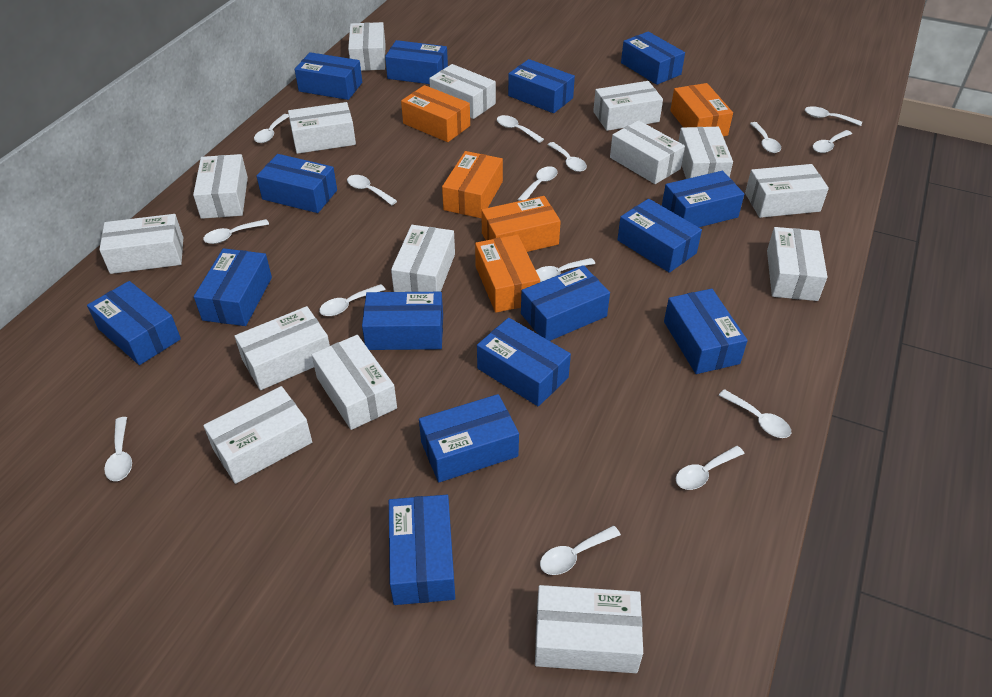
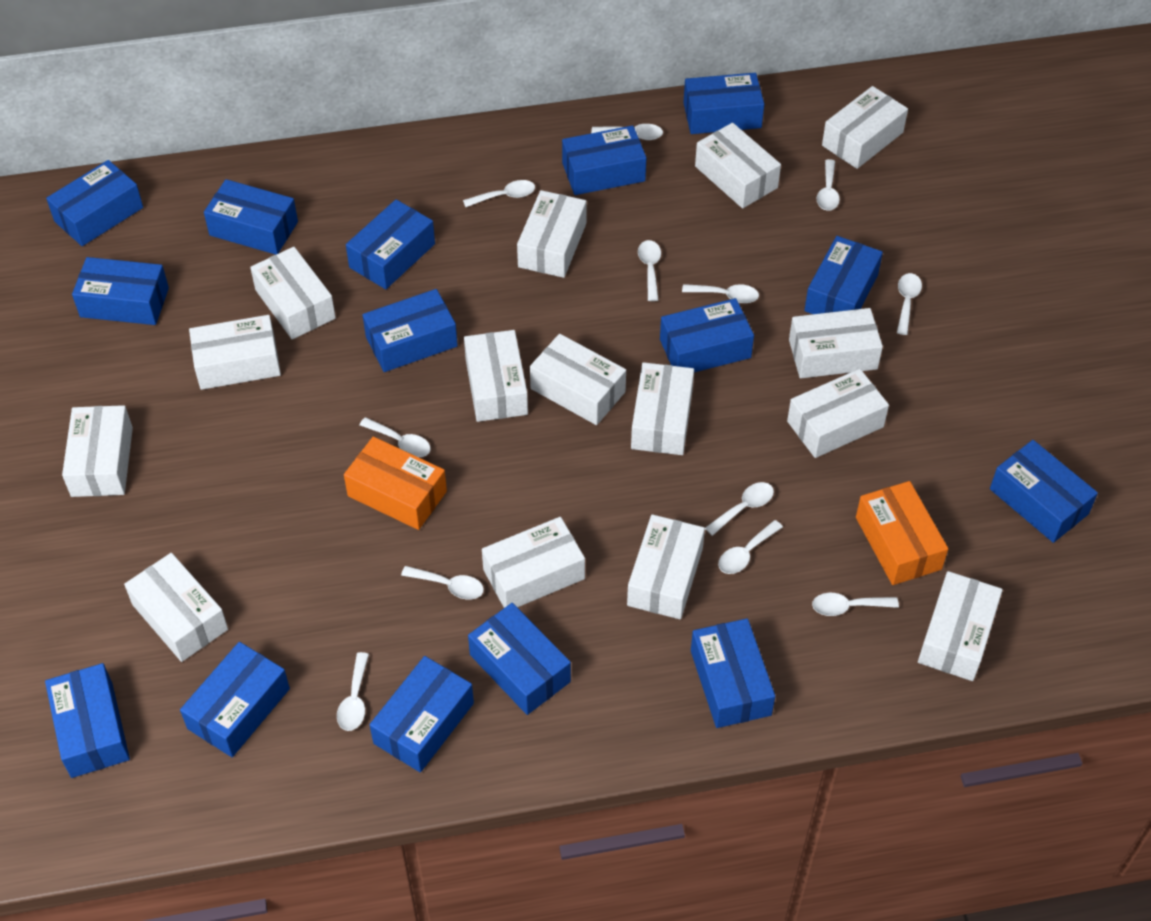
orange box: 5 -> 2
white spoon: 15 -> 12

